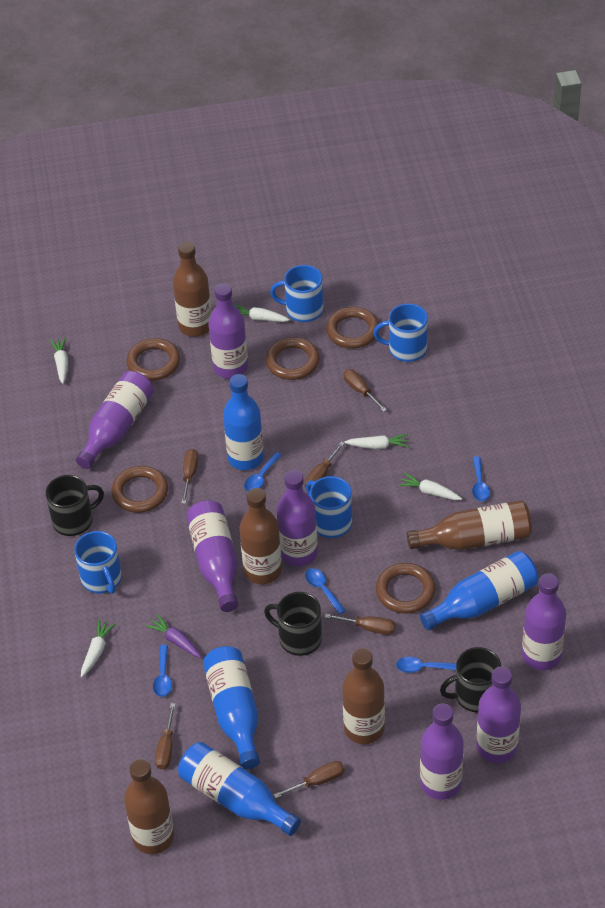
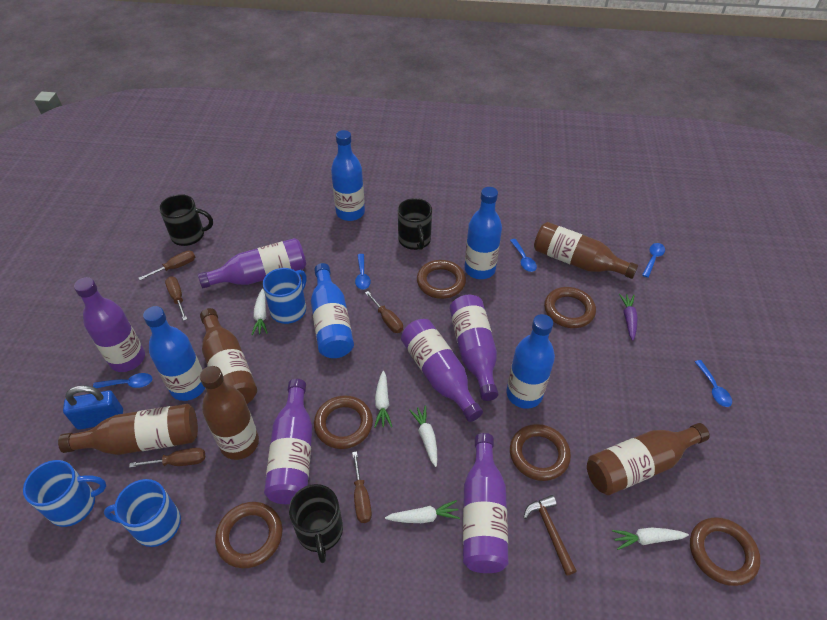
blue bottle: 4 -> 5
blue mug: 4 -> 3
blue padlock: 0 -> 1
brown hammer: 0 -> 1
brown ring: 5 -> 6
brown screwdriver: 6 -> 5
purple bottle: 7 -> 6

